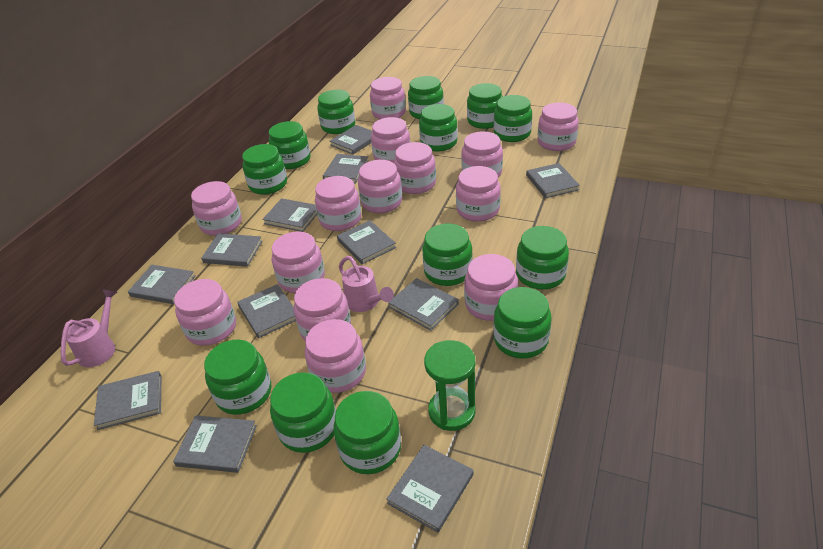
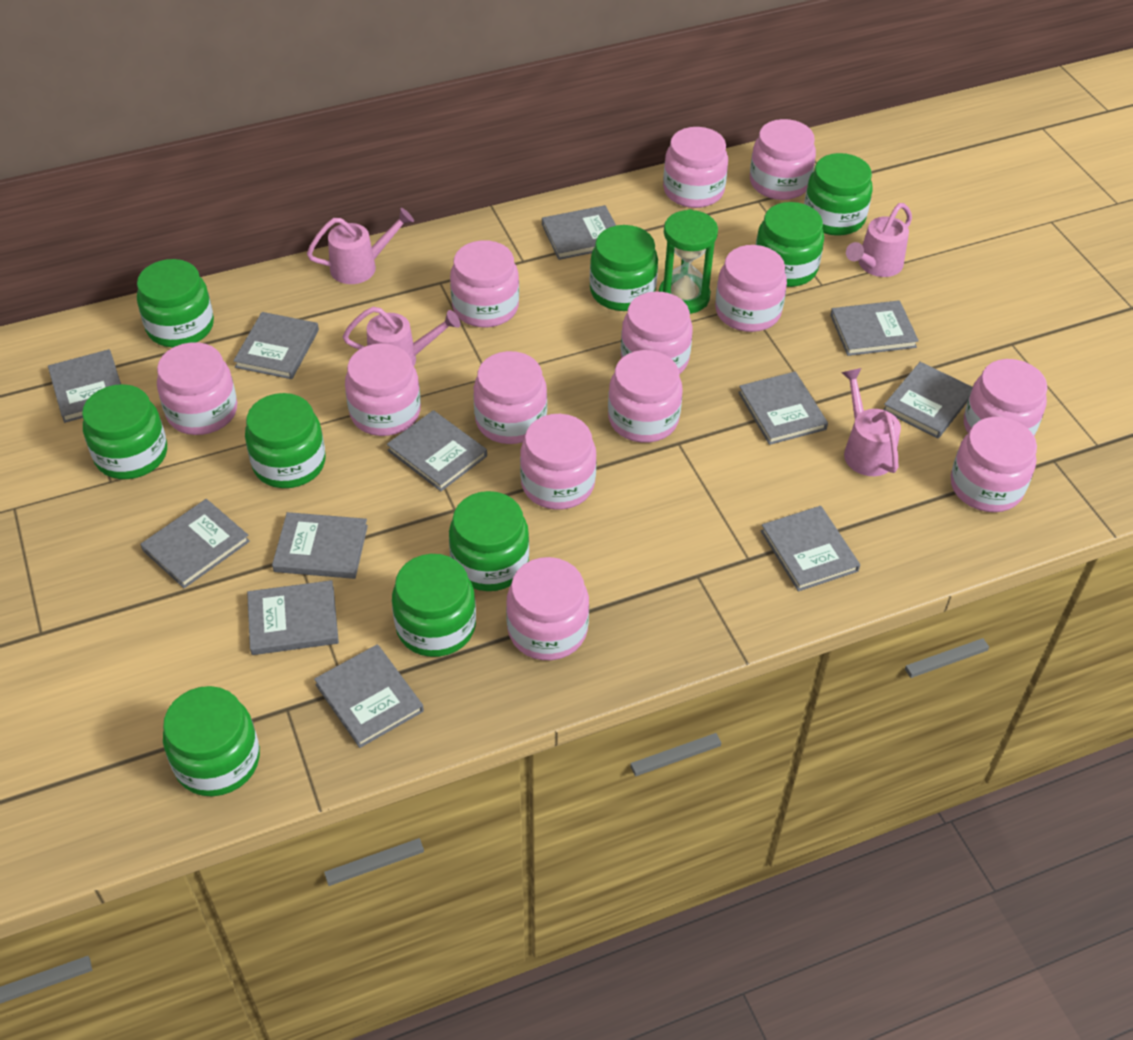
green jar: 13 -> 9
pink jar: 14 -> 13
pink watering can: 2 -> 4

